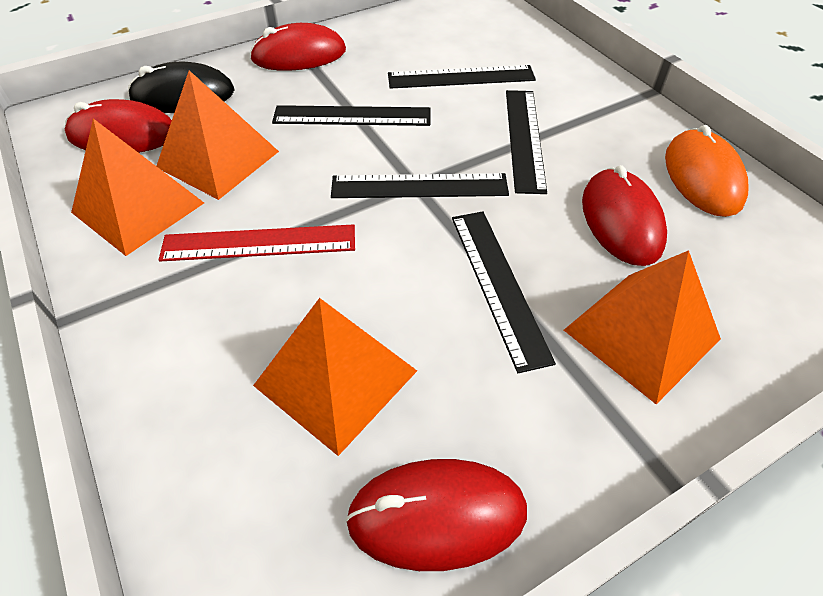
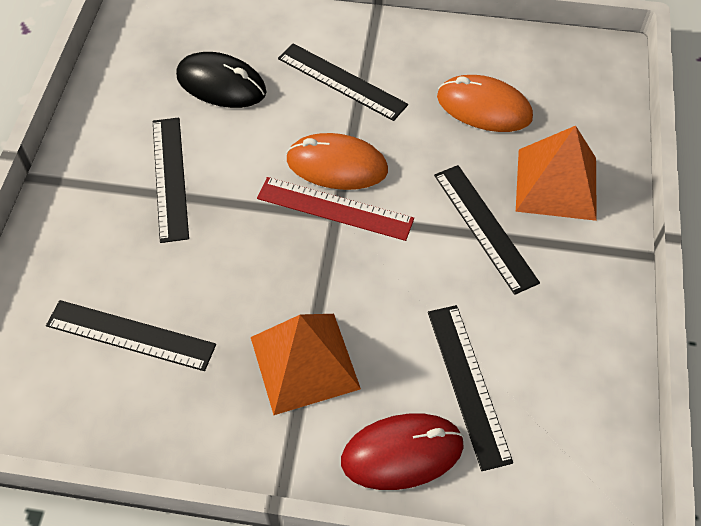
orange mouse: 1 -> 2
orange pyramid: 4 -> 2
red mouse: 4 -> 1

